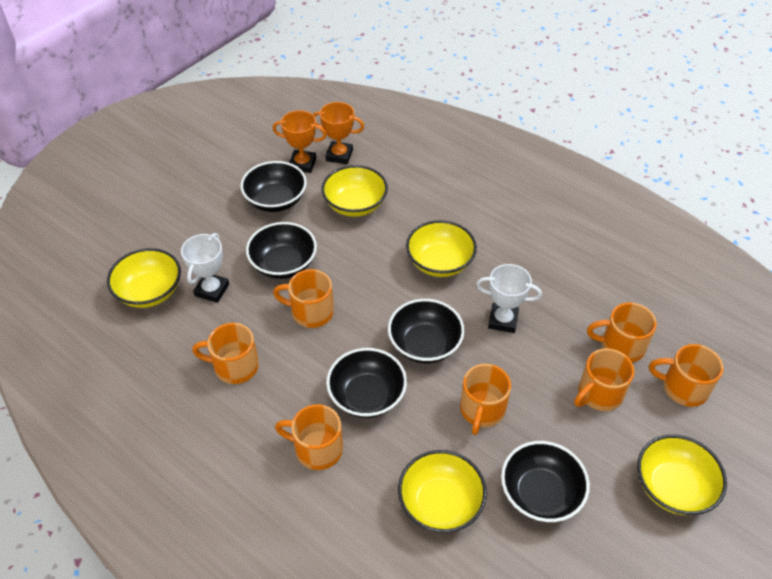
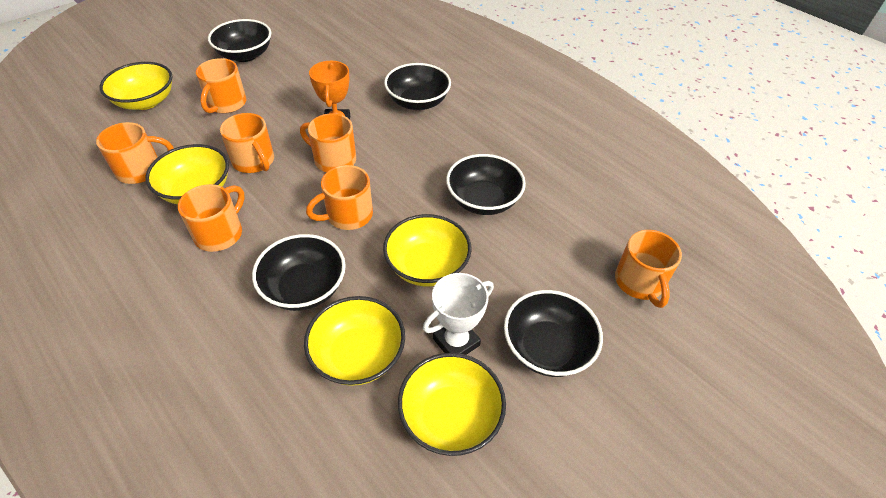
orange trophy: 2 -> 1
white trophy: 2 -> 1

